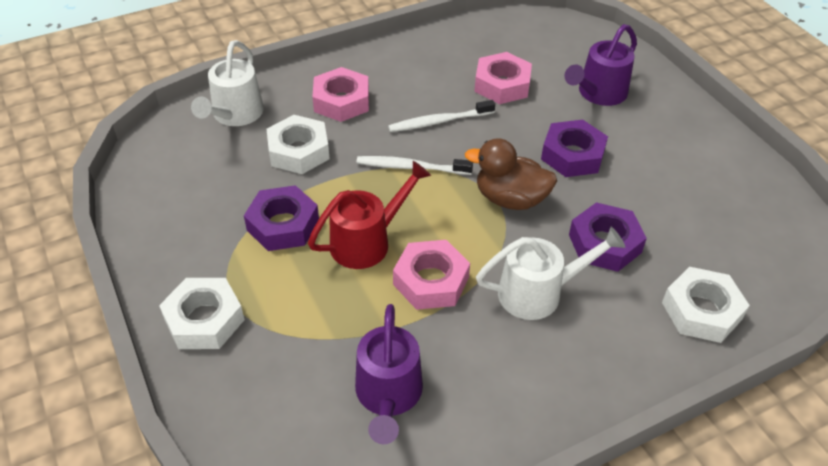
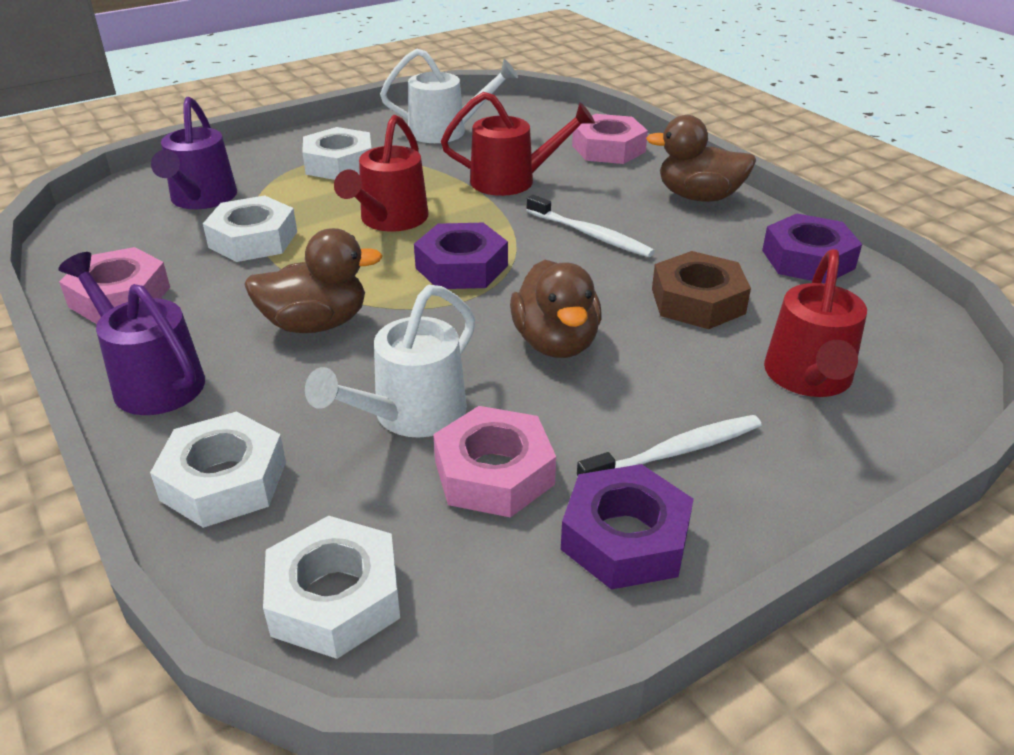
brown duck: 1 -> 3
brown nut: 0 -> 1
red watering can: 1 -> 3
white nut: 3 -> 4

